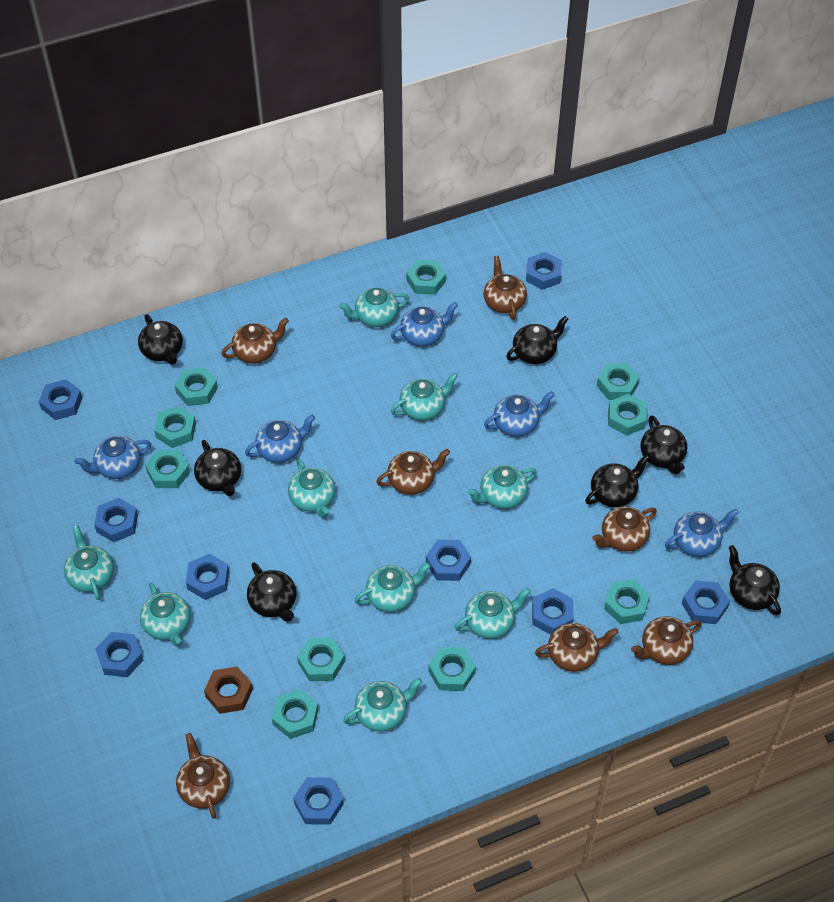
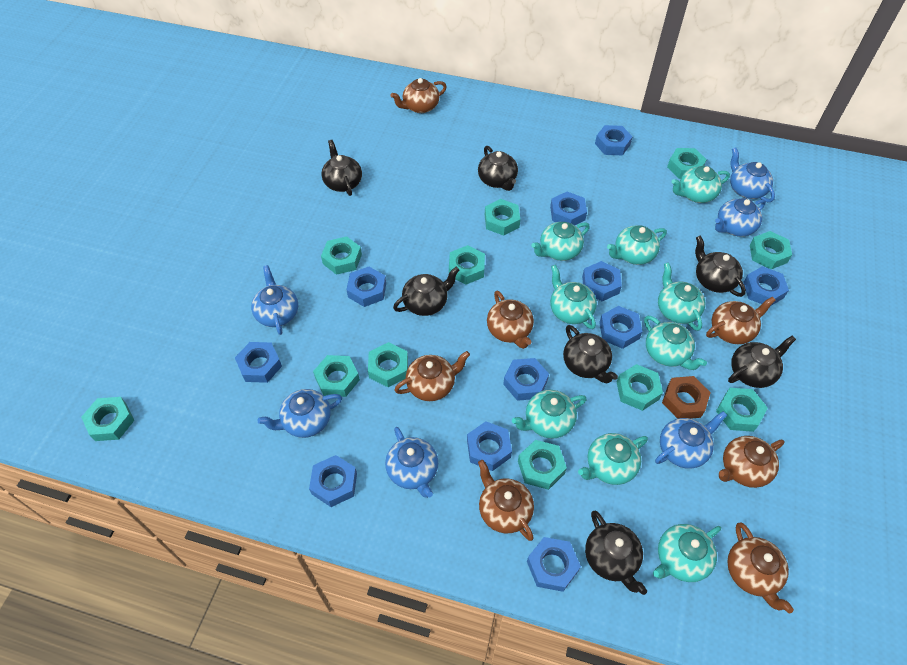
blue nut: 9 -> 11
blue teapot: 5 -> 6
turquoise nut: 10 -> 11

